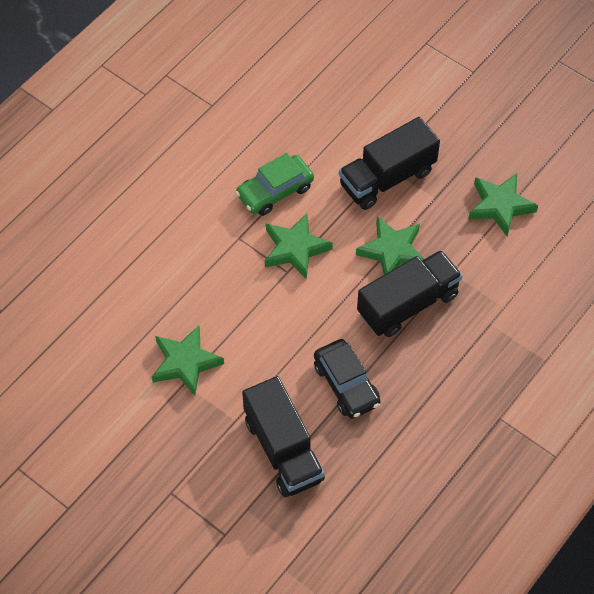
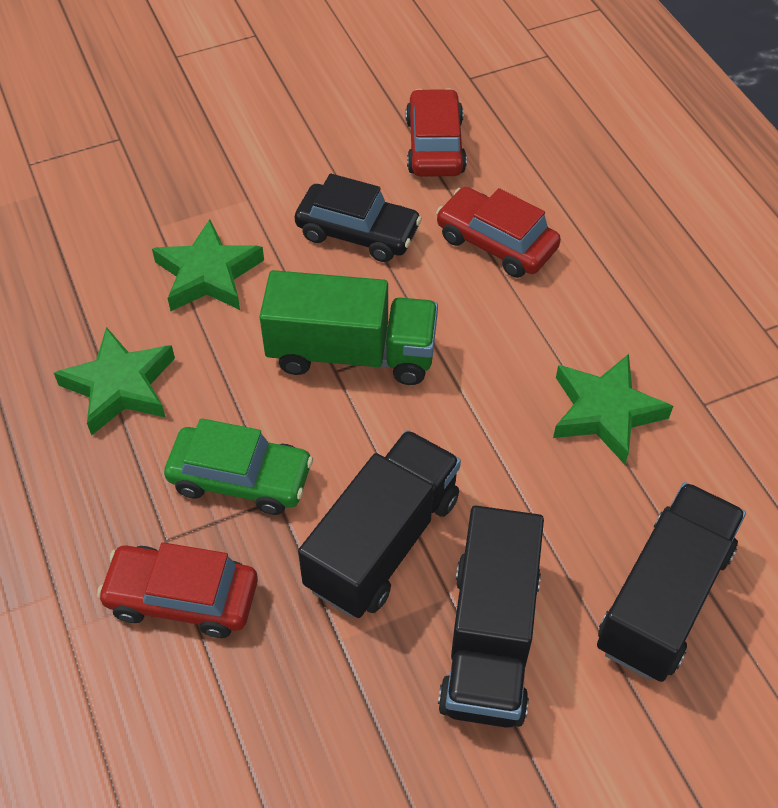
green star: 4 -> 3
green truck: 0 -> 1
red car: 0 -> 3

